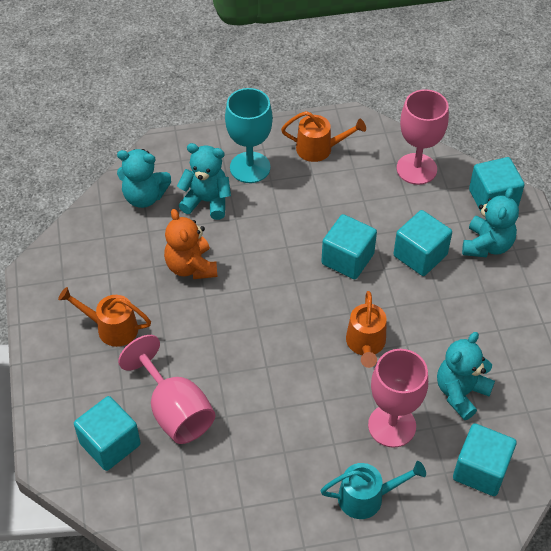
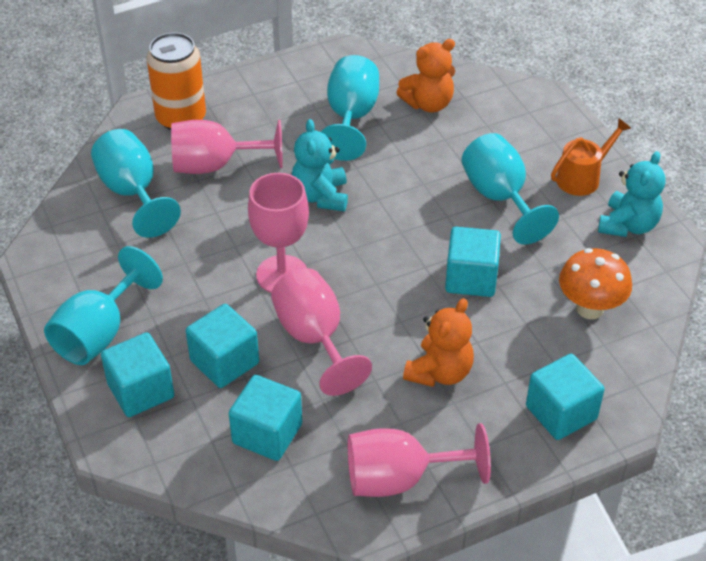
orange can: 0 -> 1
orange mushroom: 0 -> 1
orange teddy bear: 1 -> 2
orange watering can: 3 -> 1
pink goblet: 3 -> 4
turquoise goblet: 1 -> 4
turquoise teddy bear: 4 -> 2
turquoise watering can: 1 -> 0

